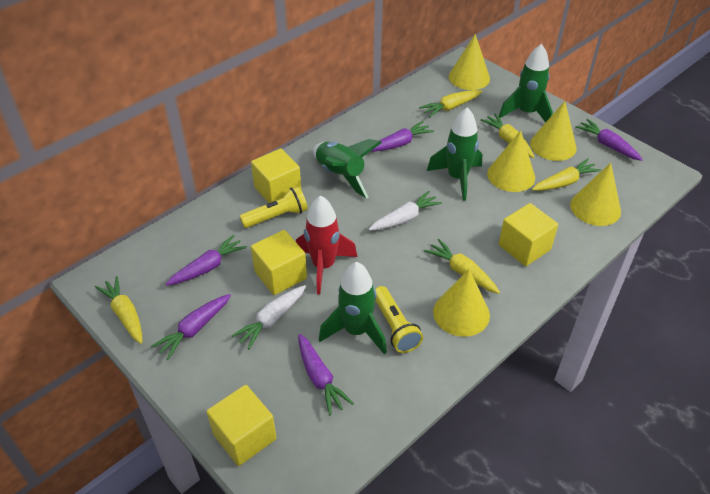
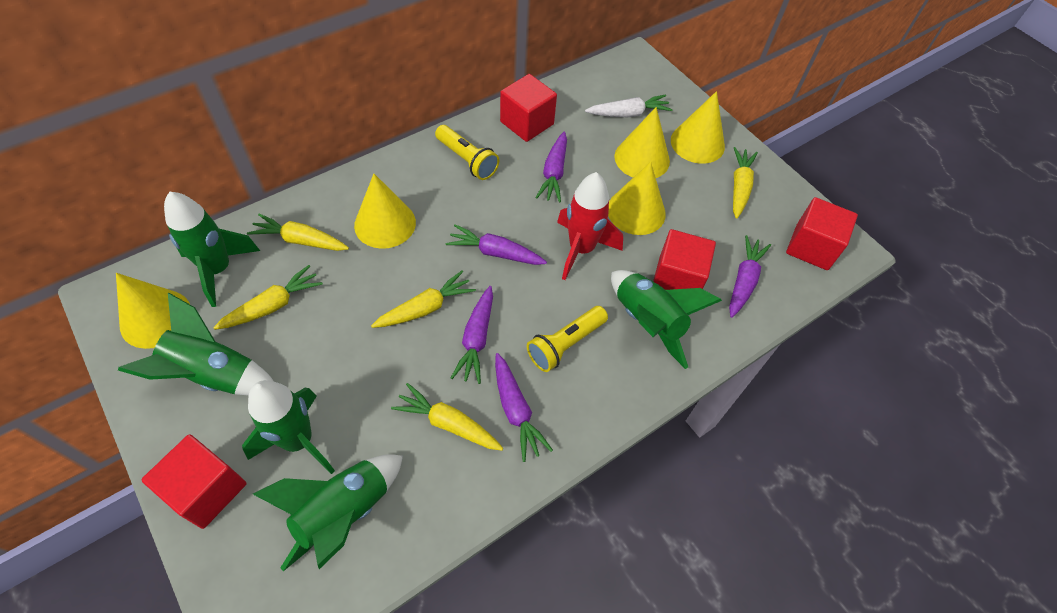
green rocket: 4 -> 5
red cube: 0 -> 4
white carrot: 2 -> 1
yellow cube: 4 -> 0

